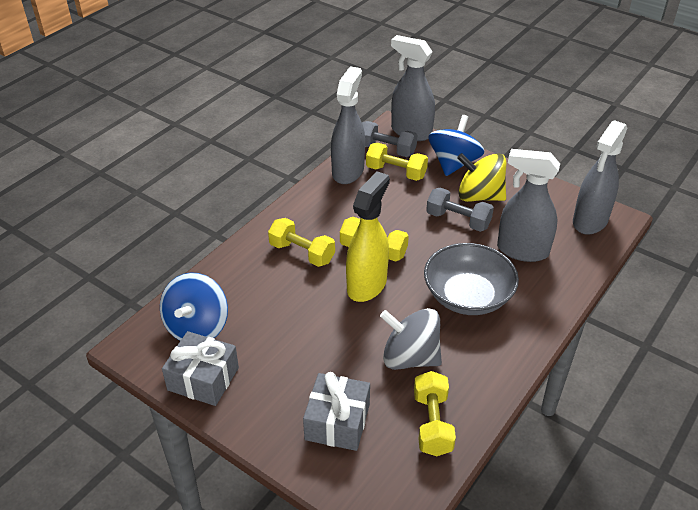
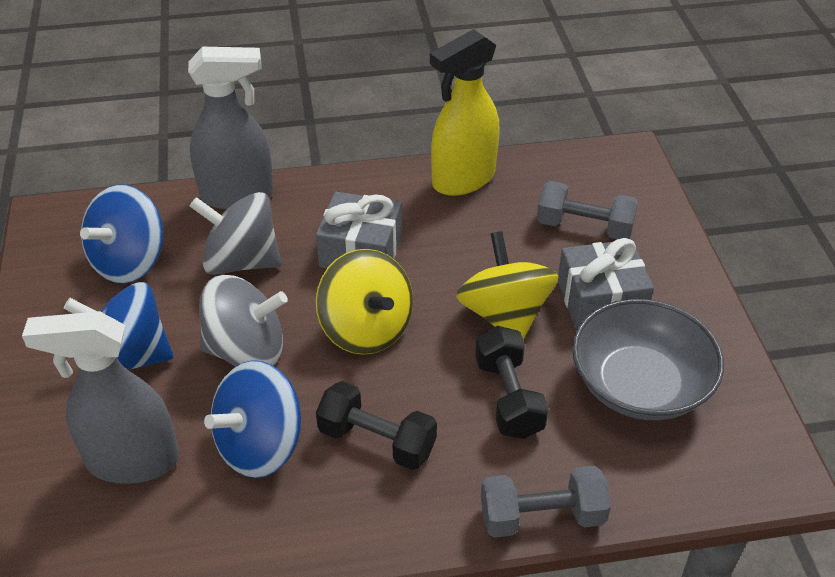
black dumbbell: 0 -> 2
blue spinning top: 2 -> 3
grey spinning top: 1 -> 2
grey spray bottle: 4 -> 2
yellow dumbbell: 4 -> 0
yellow spinning top: 1 -> 2

